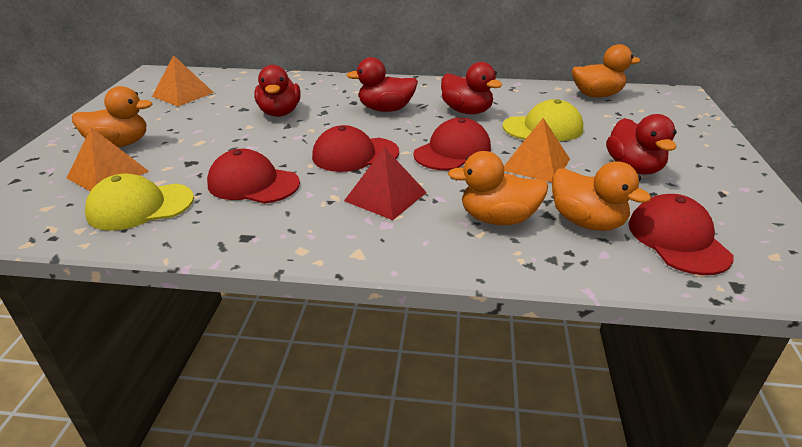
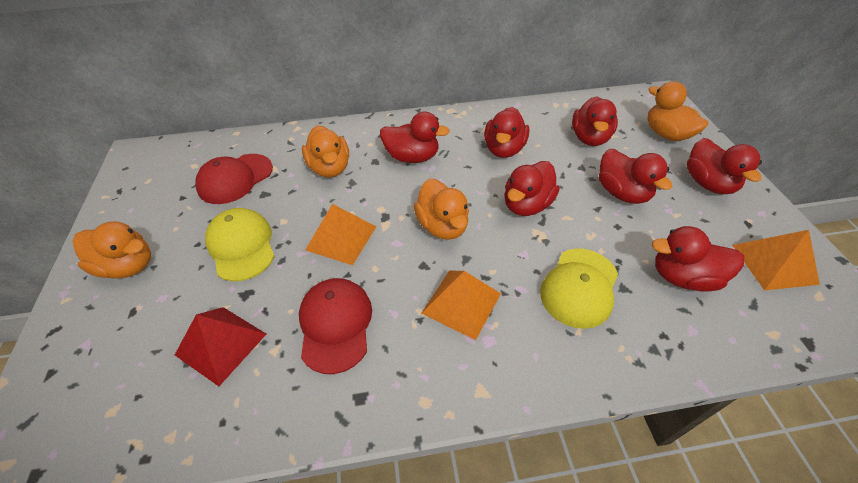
red cap: 4 -> 2
red duck: 4 -> 7

